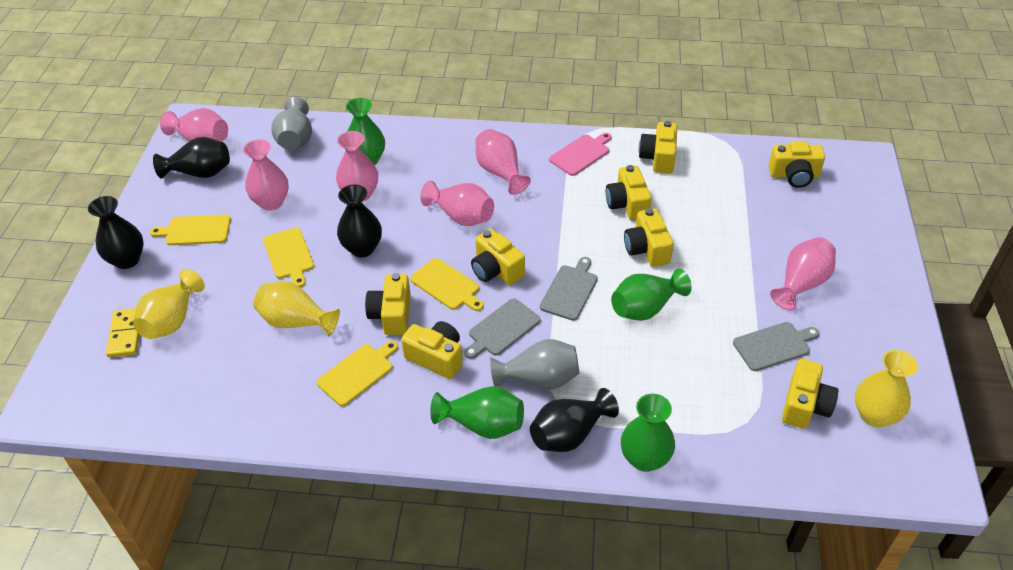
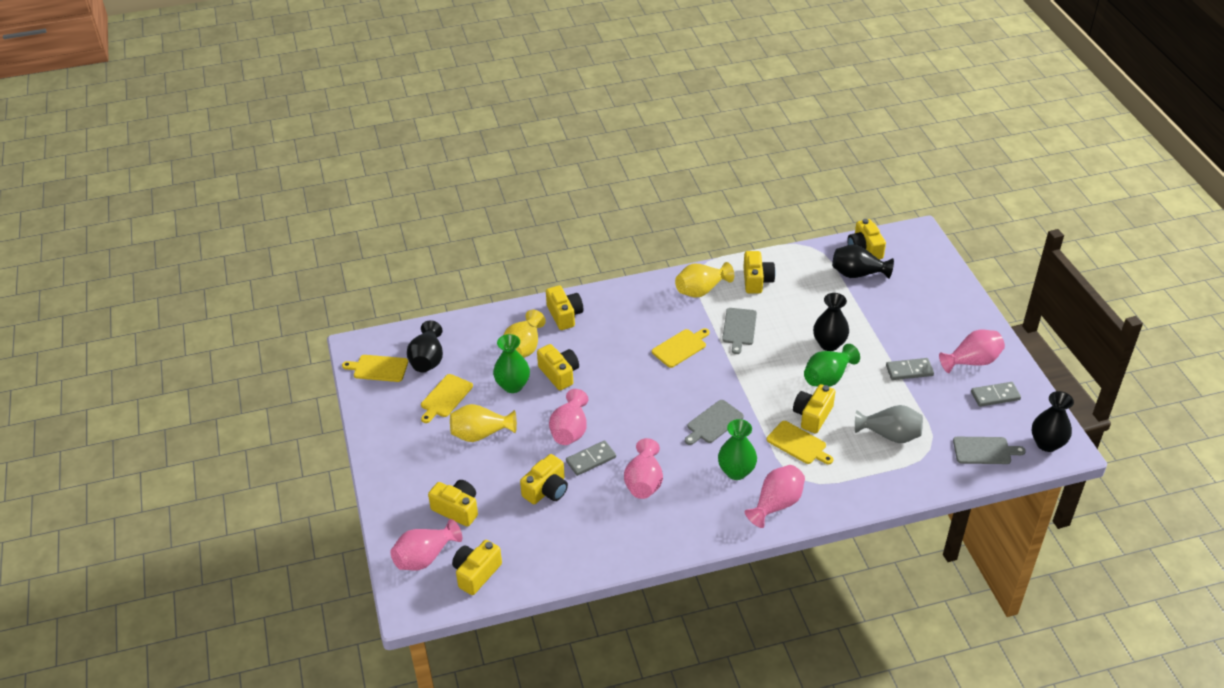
green vase: 4 -> 3
grey domino: 0 -> 3
grey vase: 2 -> 1
pink cutting board: 1 -> 0
pink vase: 6 -> 5
yellow domino: 1 -> 0

